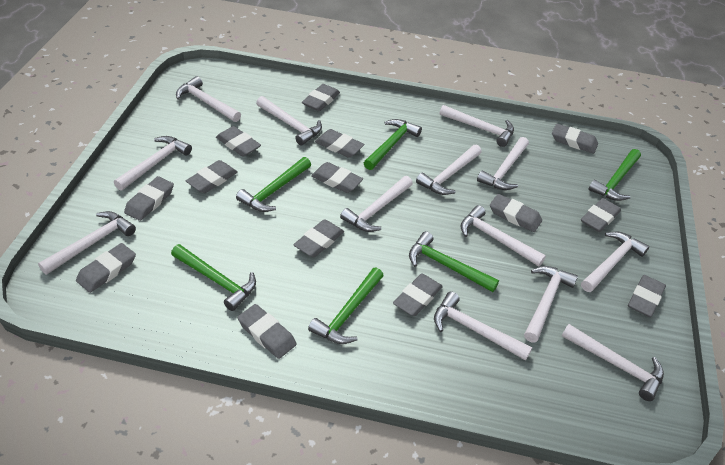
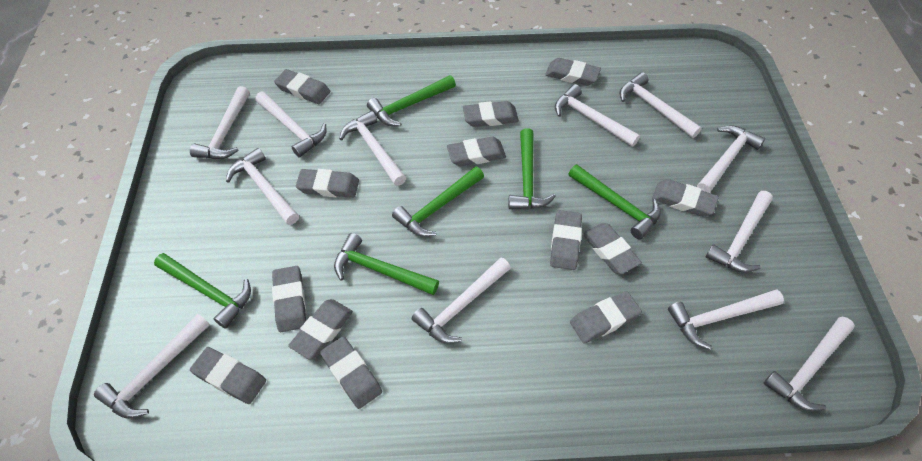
grey eraser: 14 -> 13
white hammer: 13 -> 12

